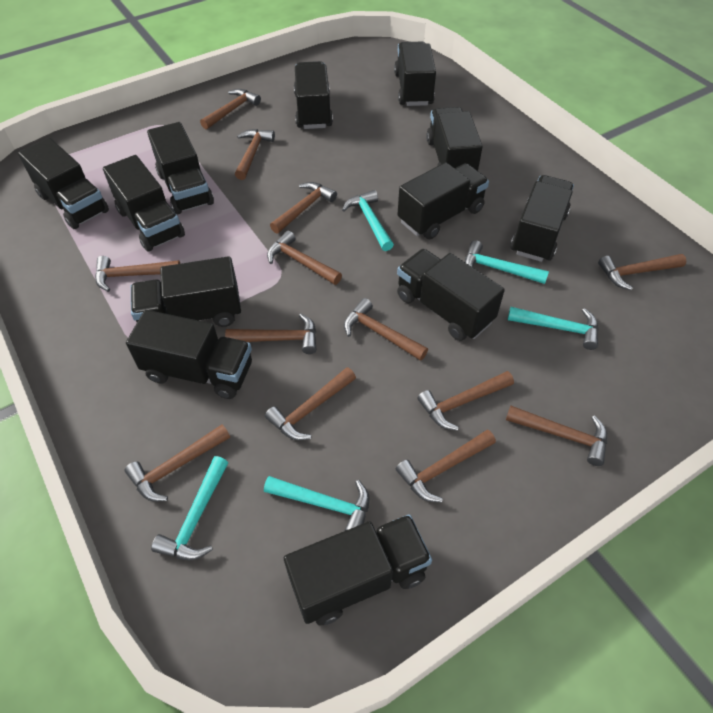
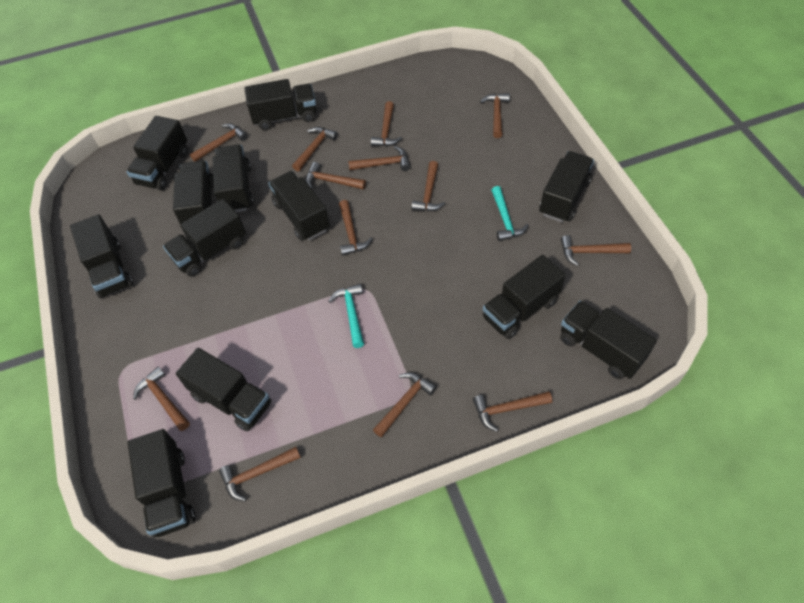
turquoise hammer: 5 -> 2

